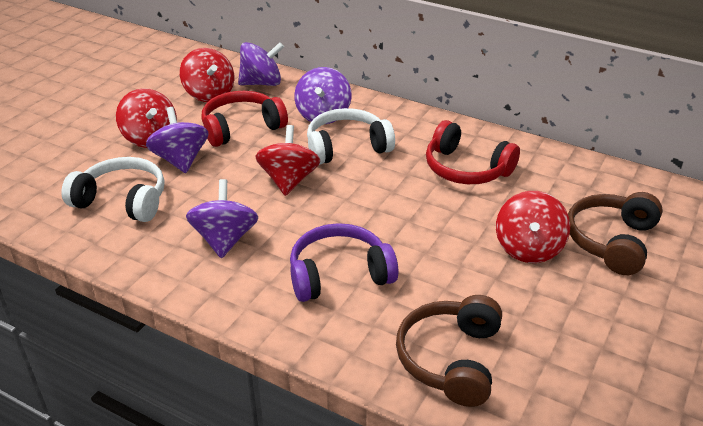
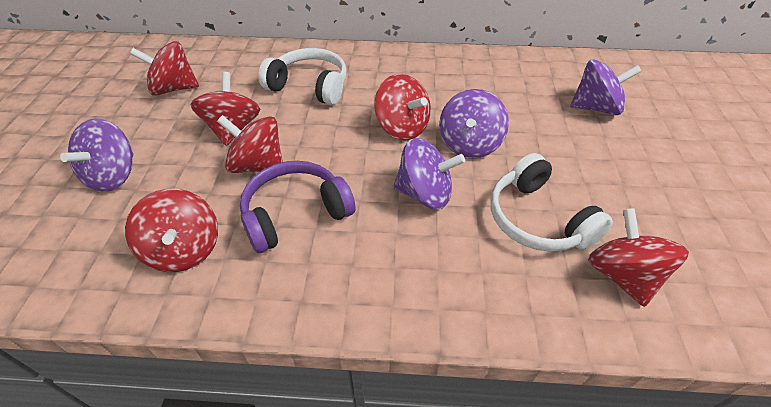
brown headphones: 2 -> 0
red headphones: 2 -> 0
red spinning top: 4 -> 6

